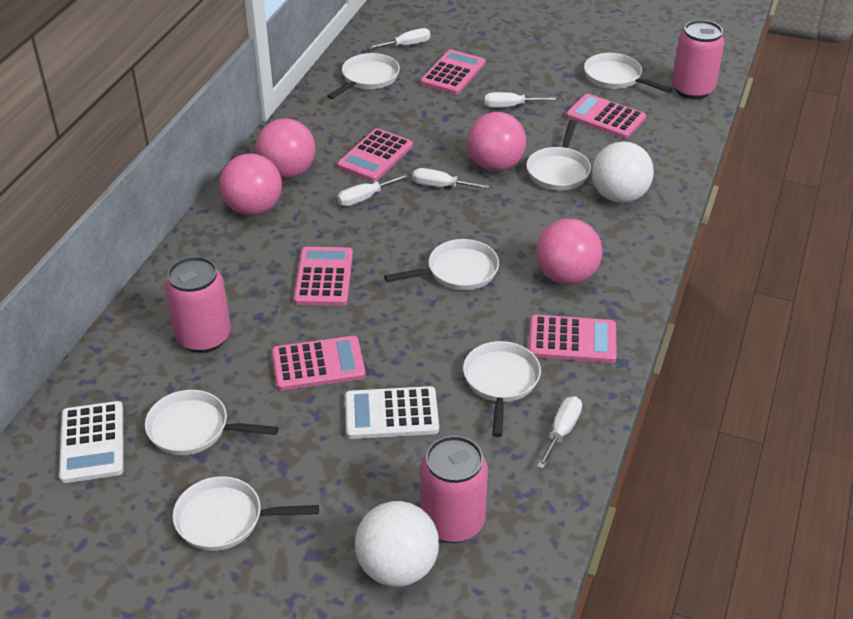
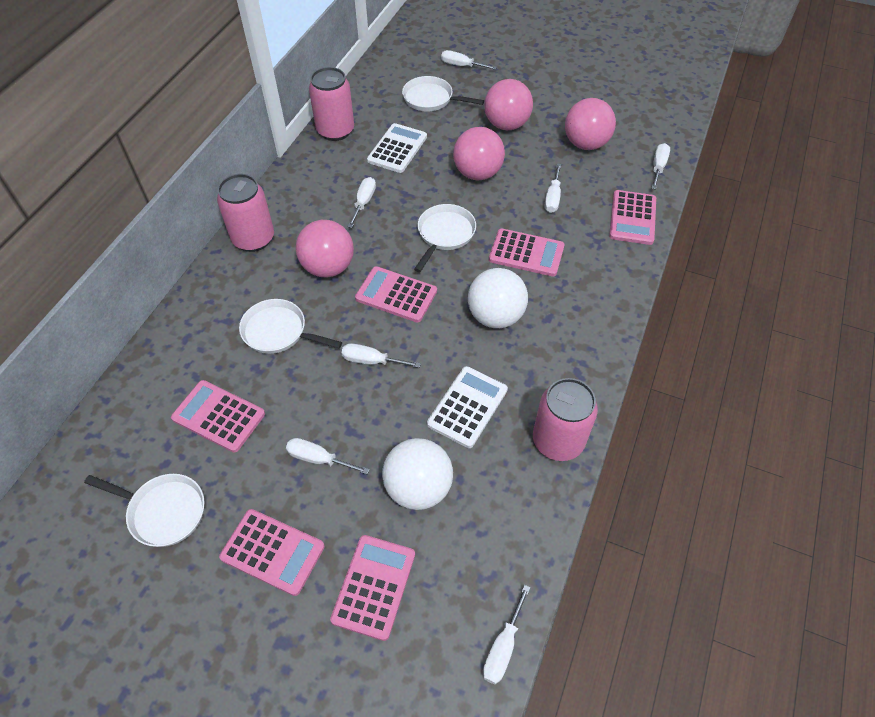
white pan: 7 -> 4
white screwdriver: 5 -> 7

